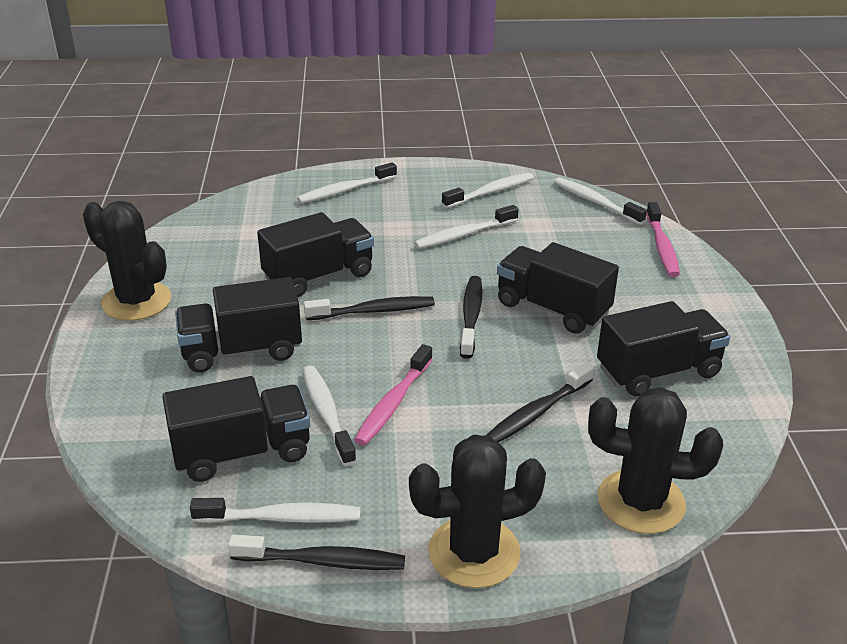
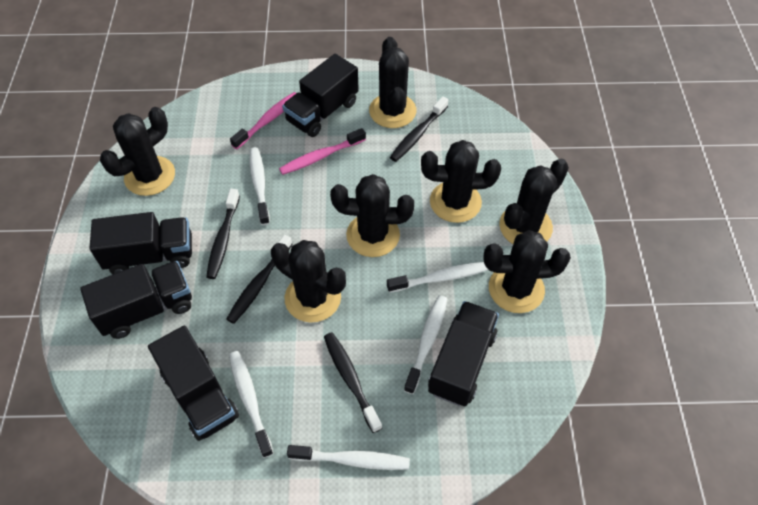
black cactus: 3 -> 7
white toothbrush: 6 -> 5

